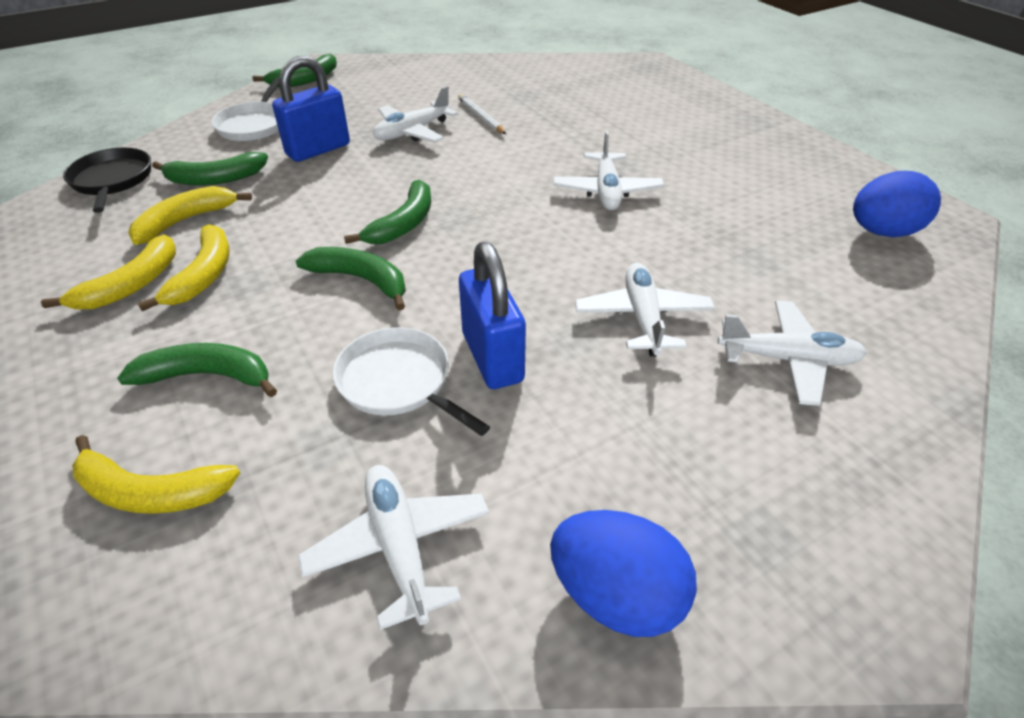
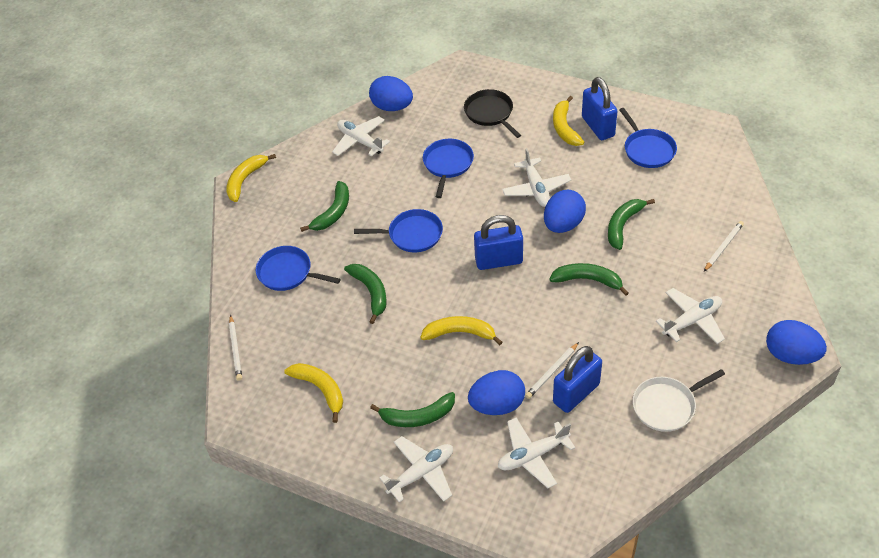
blue egg: 2 -> 4
blue padlock: 2 -> 3
blue pan: 0 -> 4
white pan: 2 -> 1
white pencil: 1 -> 3

